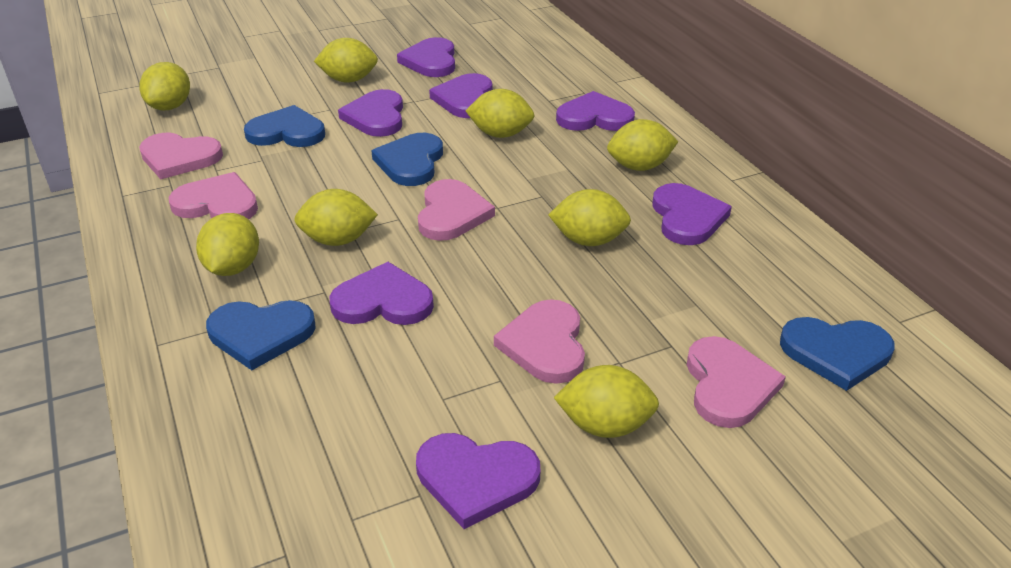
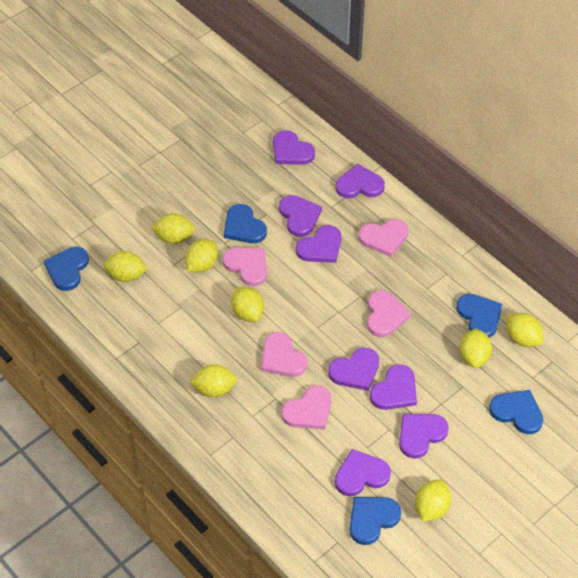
blue heart: 4 -> 5
purple heart: 7 -> 8

